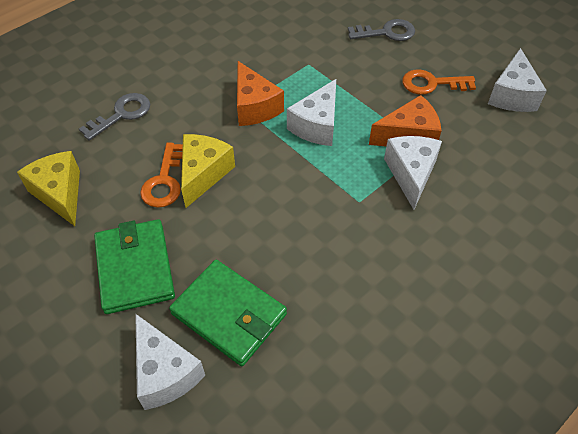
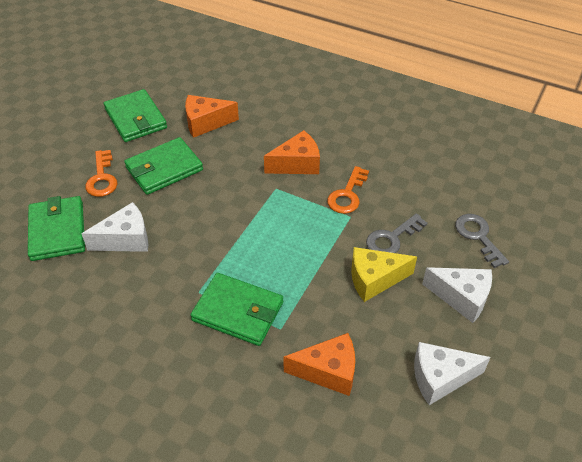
green wallet: 2 -> 4
orange cheese: 2 -> 3
white cheese: 4 -> 3
yellow cheese: 2 -> 1

